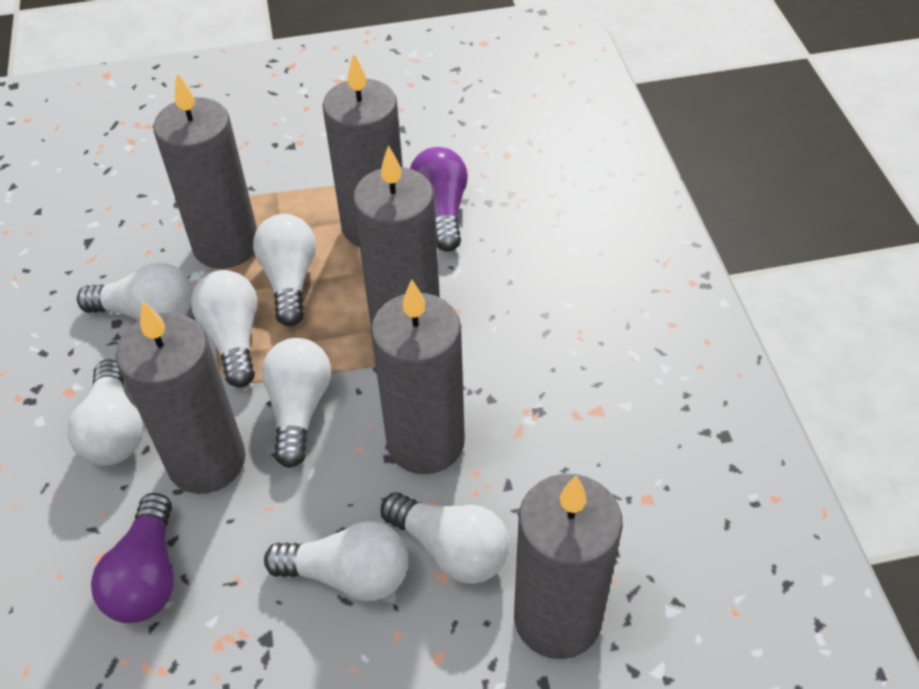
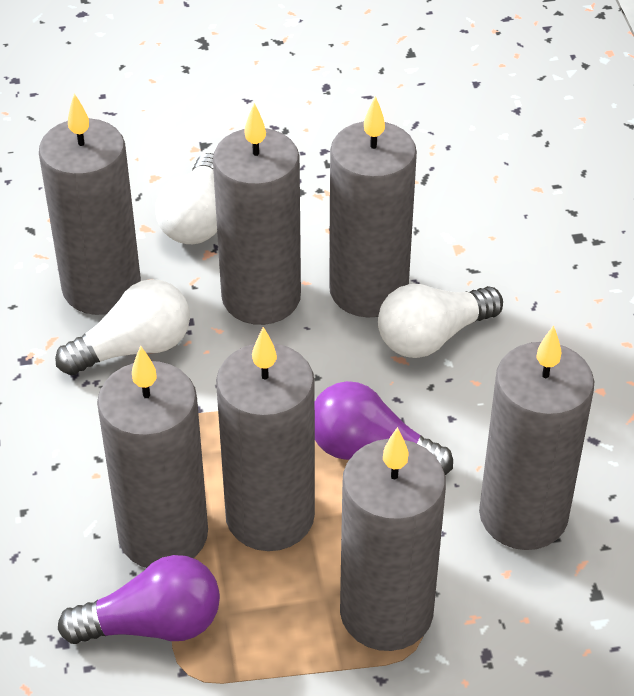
grey candle: 6 -> 7
white light bulb: 7 -> 3

